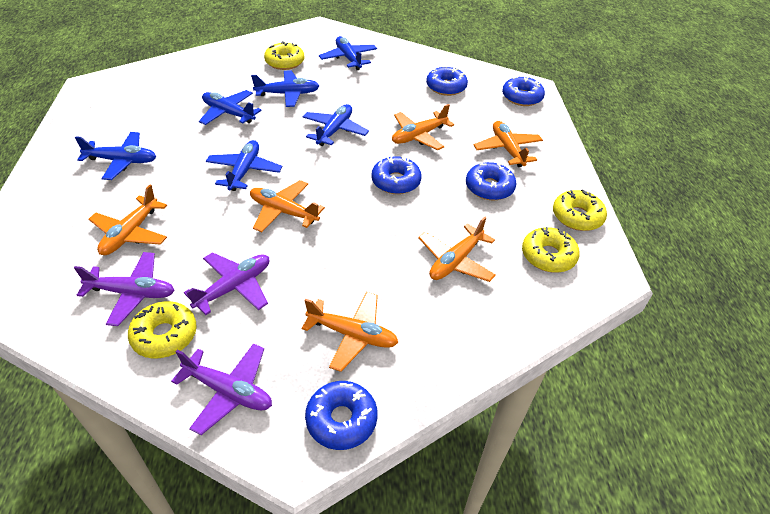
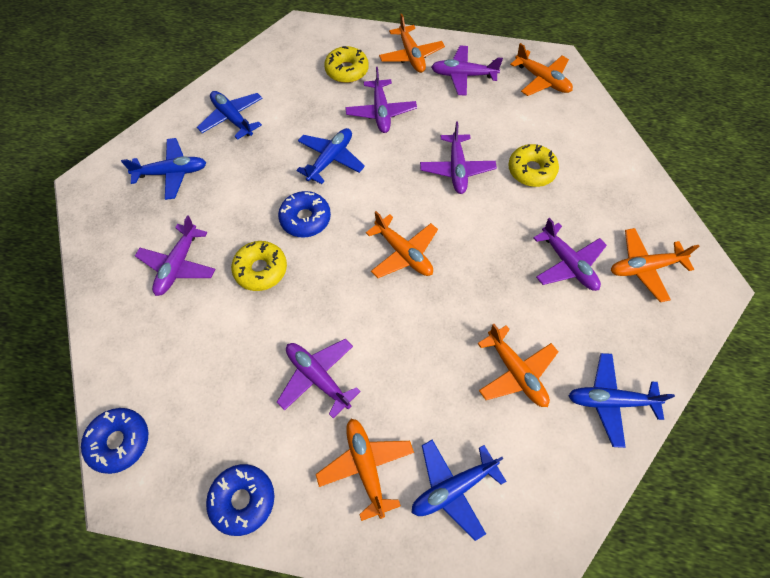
blue donut: 5 -> 3
blue plane: 6 -> 5
purple plane: 3 -> 6
yellow donut: 4 -> 3

